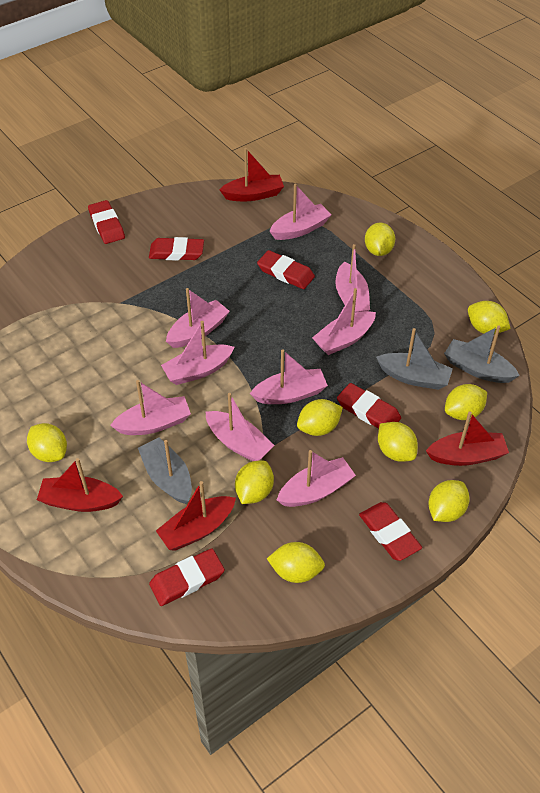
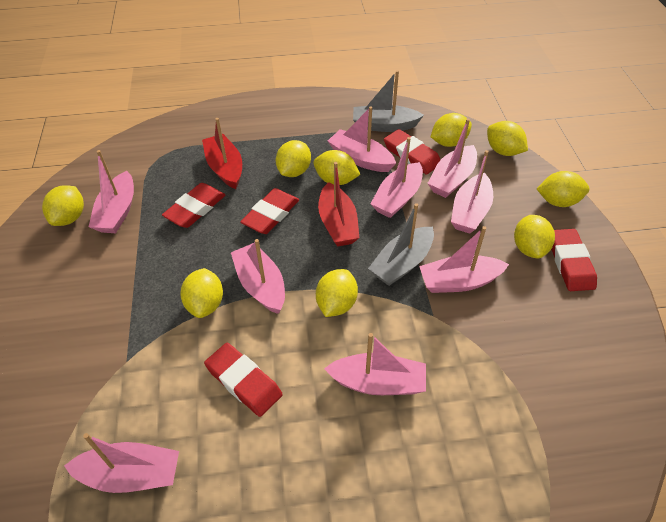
grey boat: 3 -> 2
red boat: 4 -> 2
red eraser: 6 -> 5

